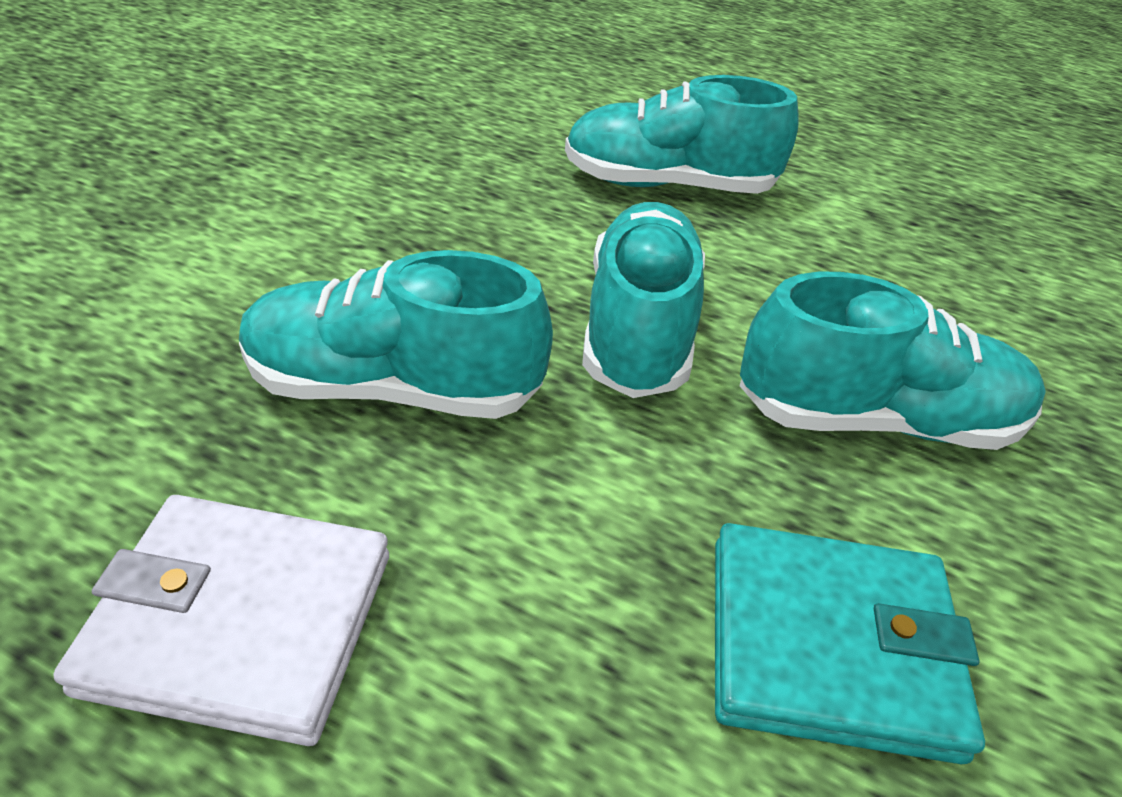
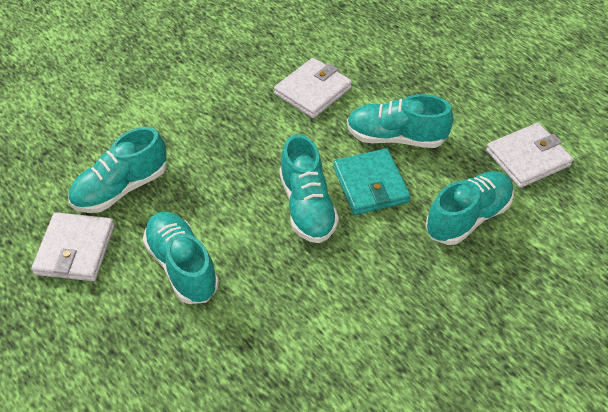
turquoise shoe: 4 -> 5
white wallet: 1 -> 3

